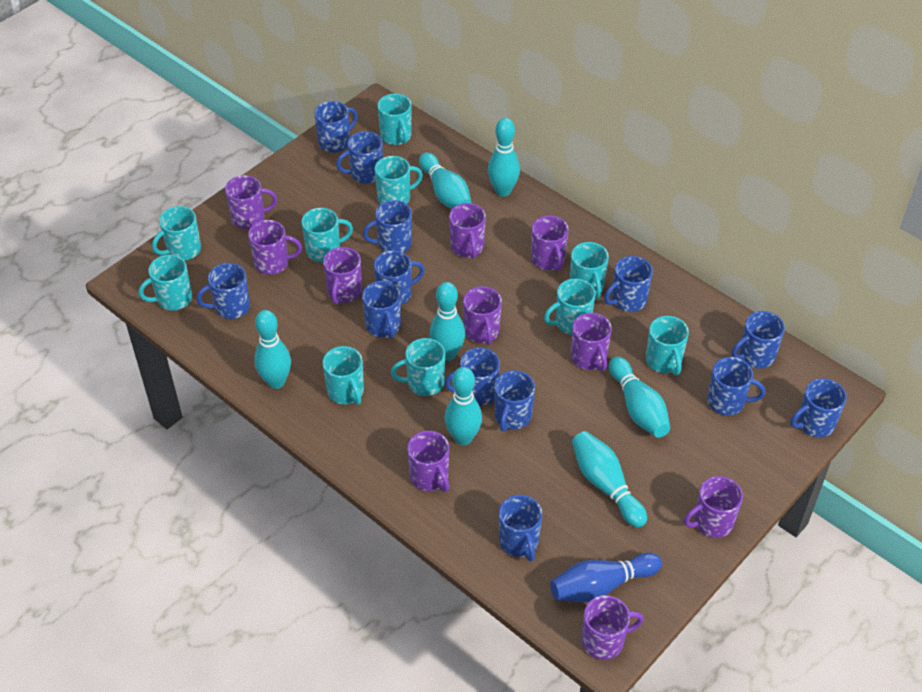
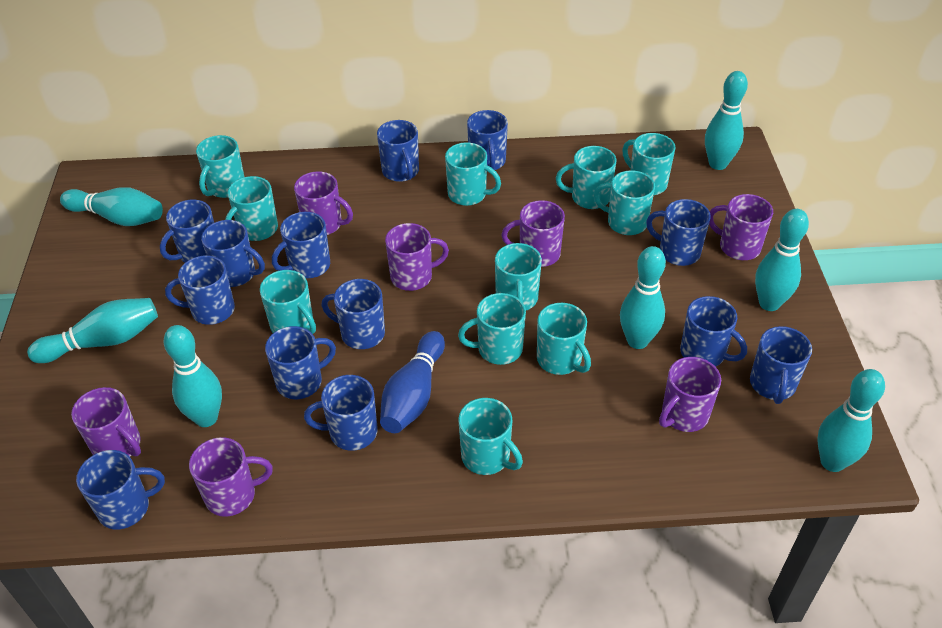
purple mug: 10 -> 7
turquoise mug: 10 -> 11

